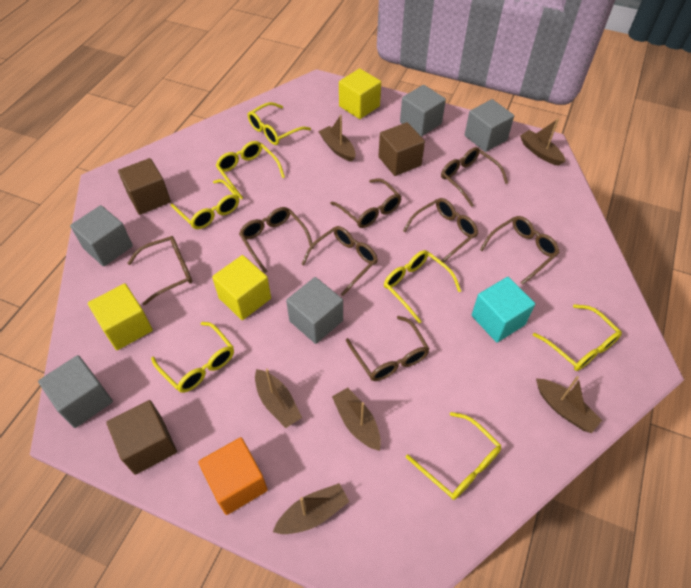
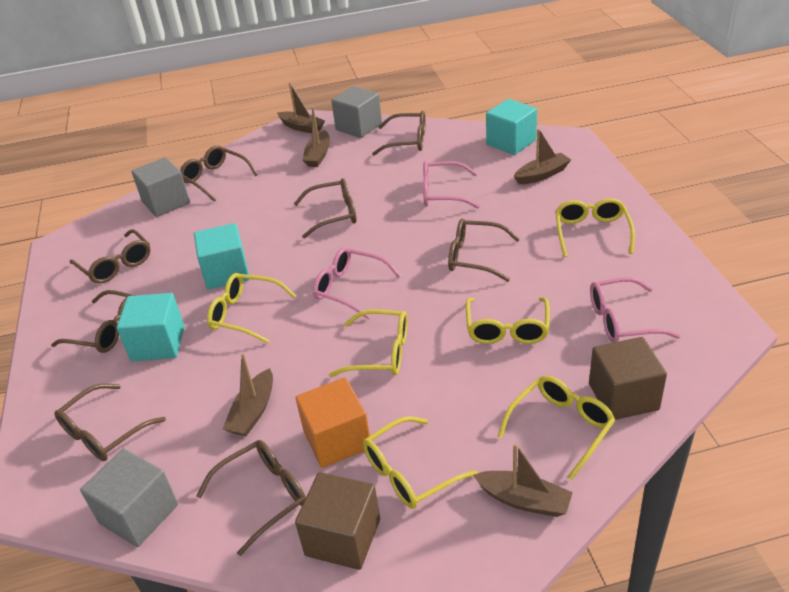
brown boat: 6 -> 5
brown cube: 3 -> 2
grey cube: 5 -> 3
pink glasses: 0 -> 3
turquoise cube: 1 -> 3
yellow cube: 3 -> 0
yellow glasses: 7 -> 6

